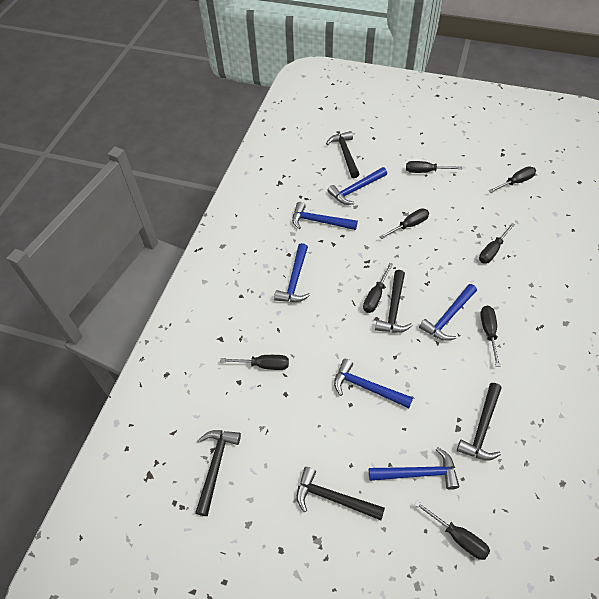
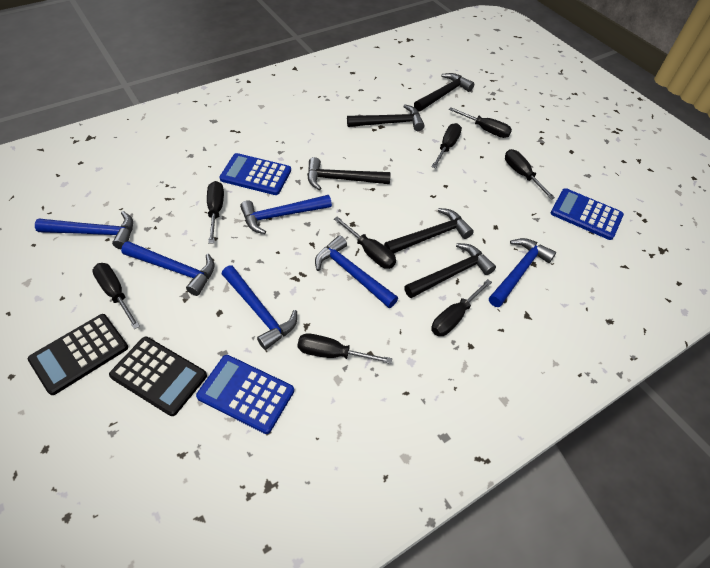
black calculator: 0 -> 2
blue calculator: 0 -> 3

